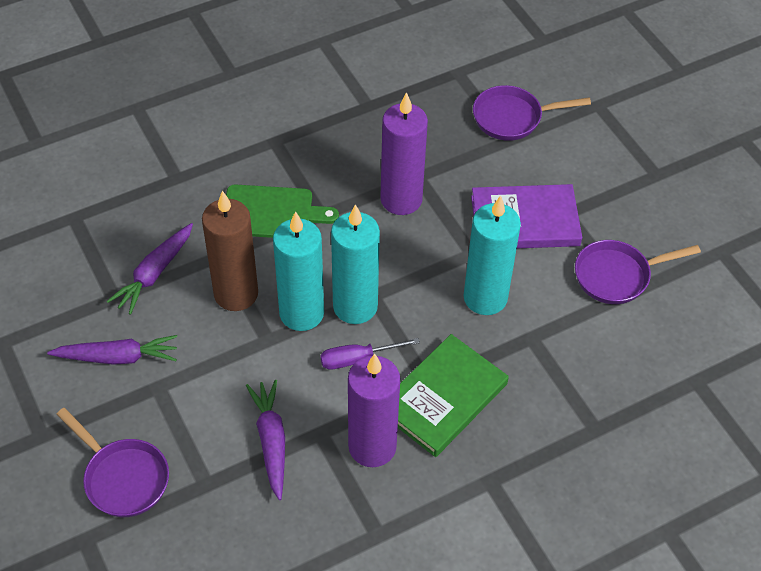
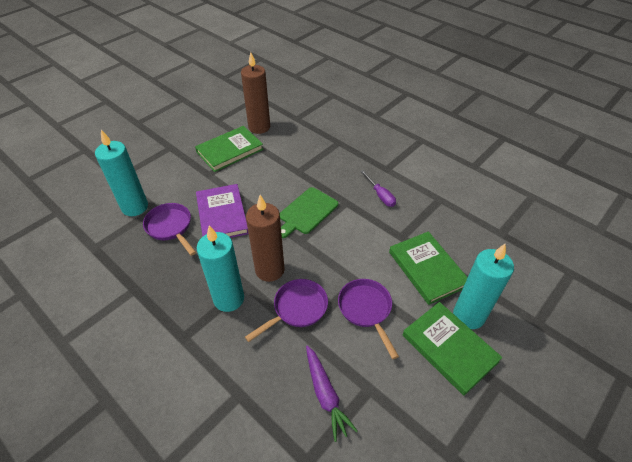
brown candle: 1 -> 2
green book: 1 -> 3
purple candle: 2 -> 0
purple carrot: 3 -> 1

